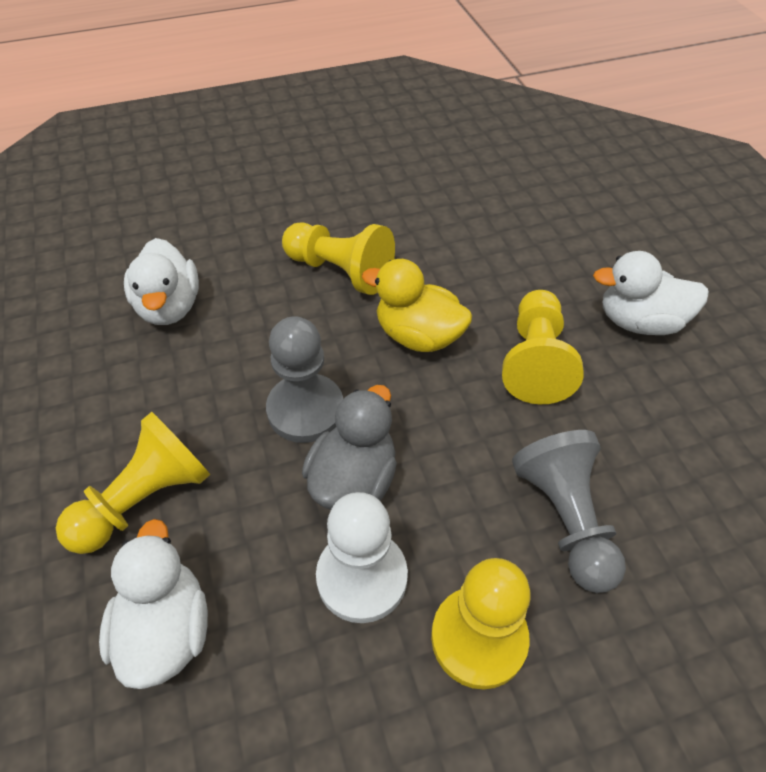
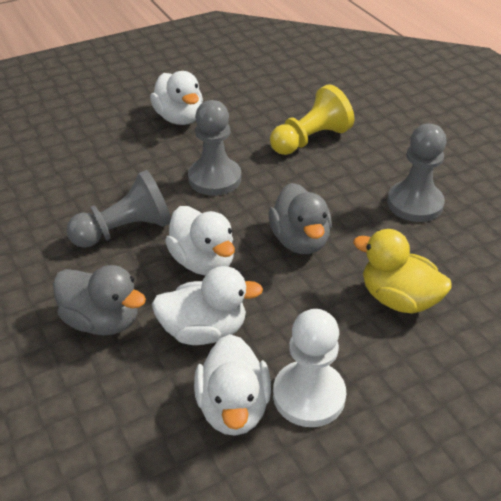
grey duck: 1 -> 2
grey pawn: 2 -> 3
white duck: 3 -> 4
yellow pawn: 4 -> 1

